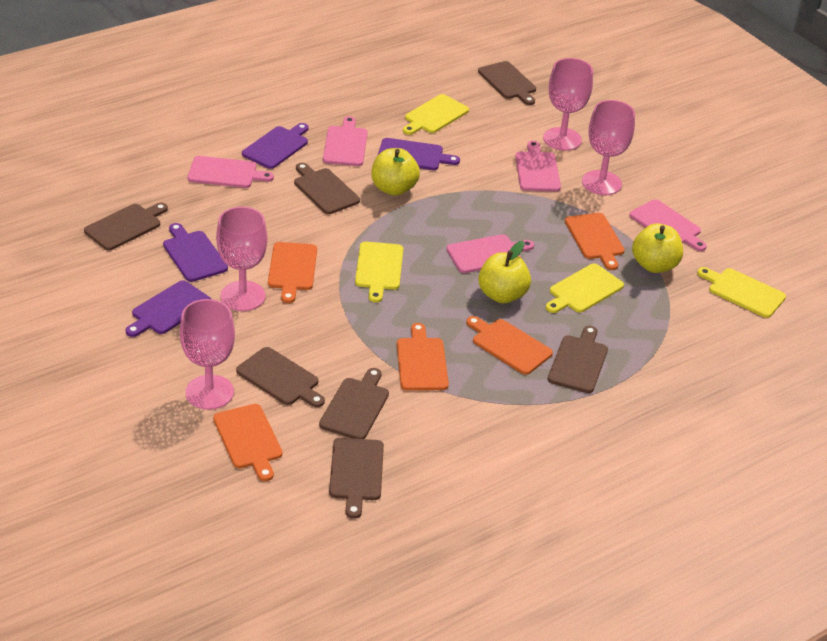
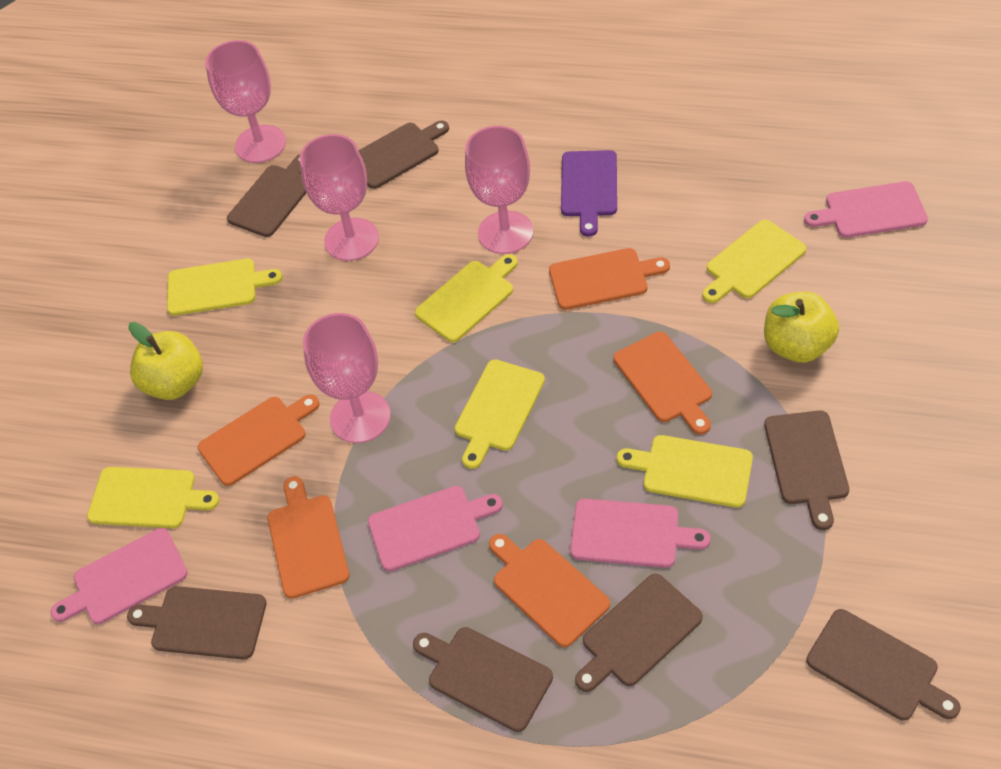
pink cutting board: 5 -> 4
purple cutting board: 4 -> 1
yellow apple: 3 -> 2
yellow cutting board: 4 -> 6

